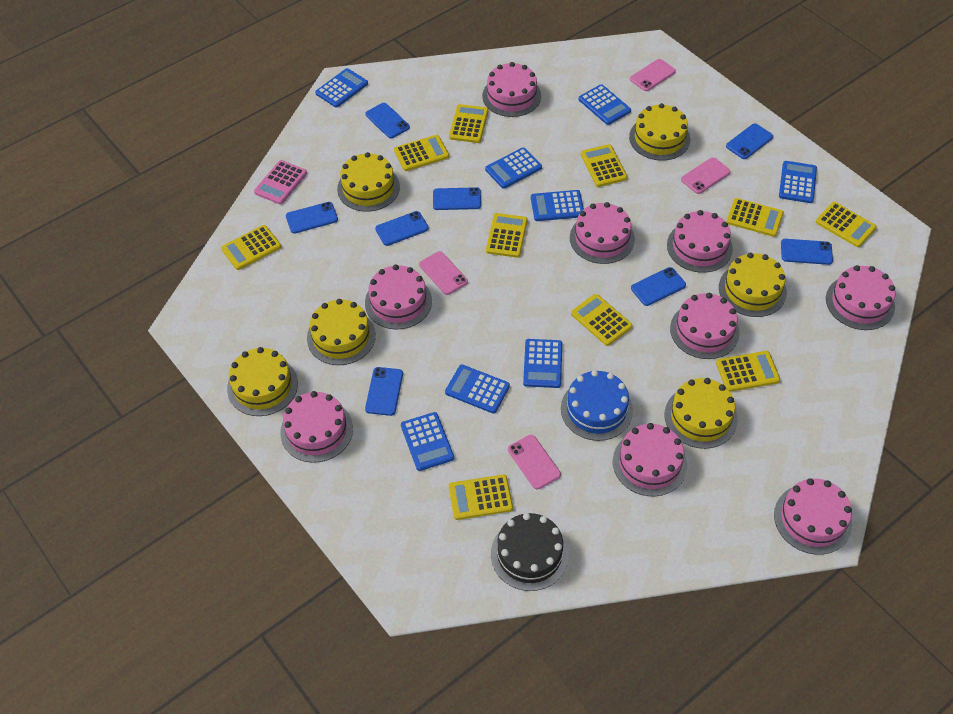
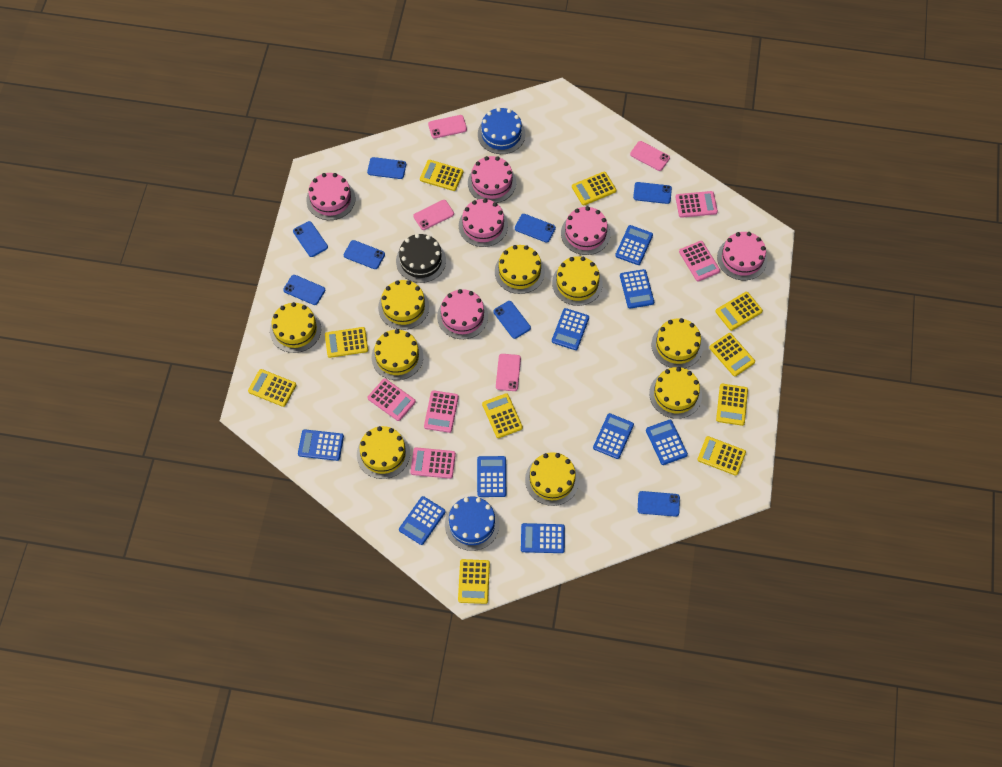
blue cake: 1 -> 2
blue calculator: 8 -> 9
pink cake: 9 -> 6
pink calculator: 1 -> 5
yellow cake: 6 -> 9

